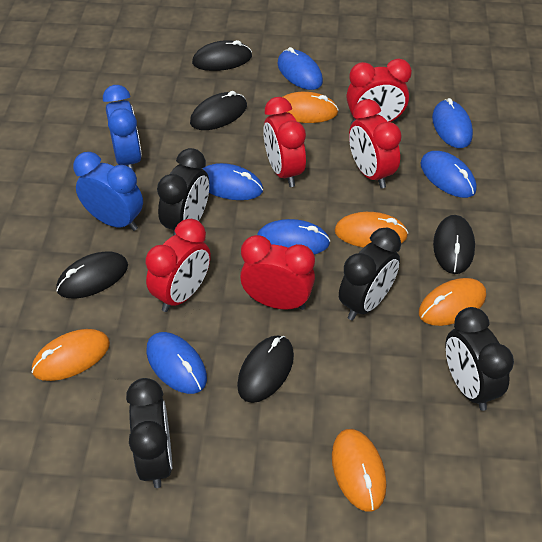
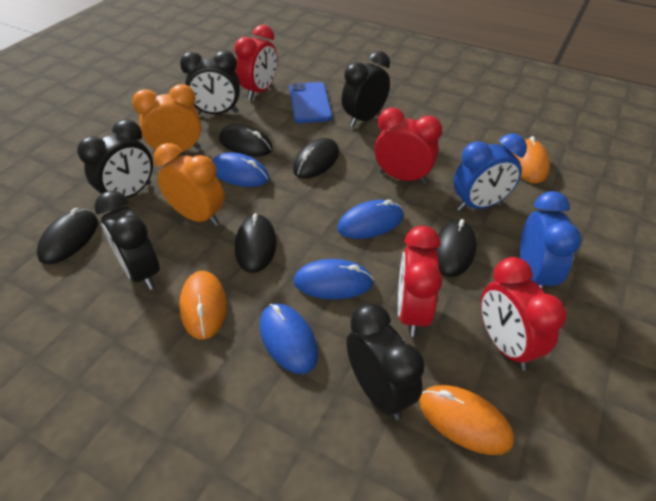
black clock: 4 -> 5
blue mouse: 6 -> 4
blue phone: 0 -> 1
orange clock: 0 -> 2
orange mouse: 5 -> 3
red clock: 5 -> 4

